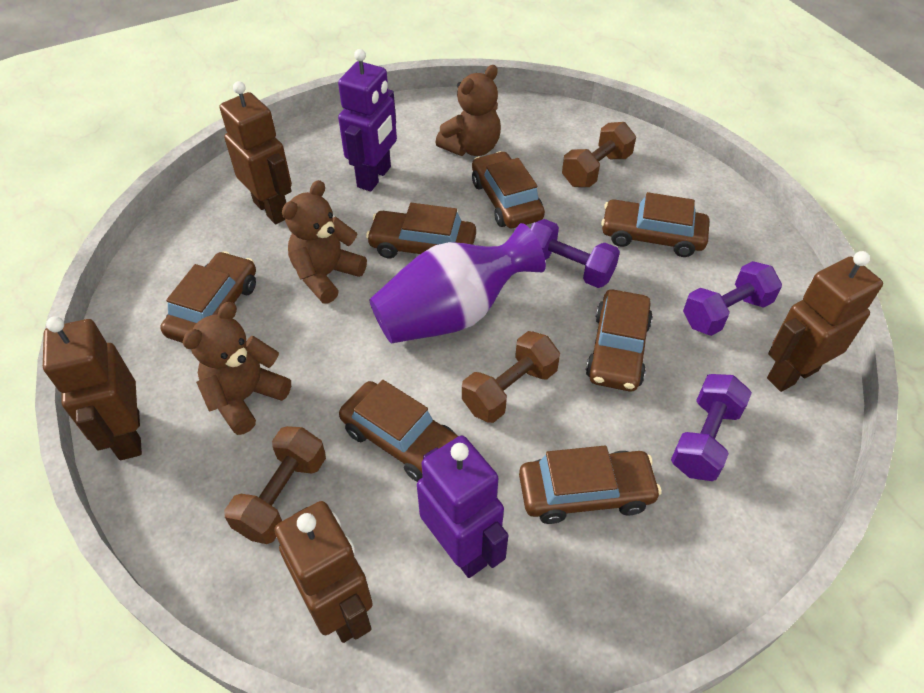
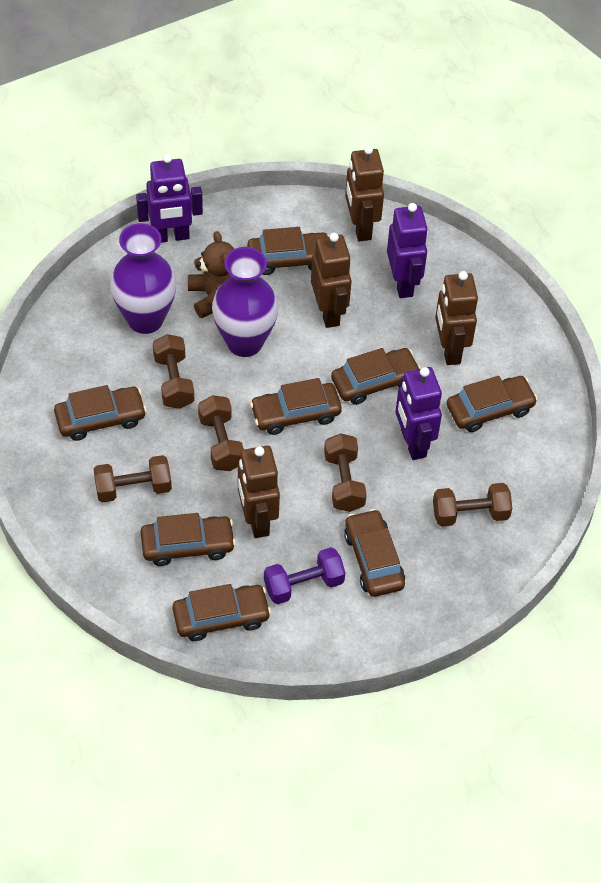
brown car: 7 -> 8
brown dumbbell: 3 -> 5
brown teddy bear: 3 -> 1
purple dumbbell: 3 -> 1
purple robot: 2 -> 3
purple vase: 1 -> 2

